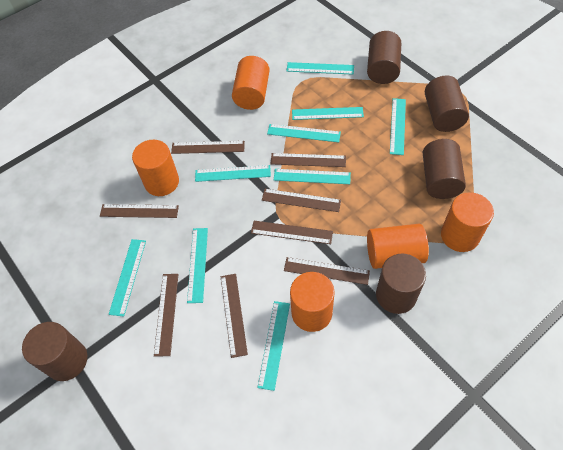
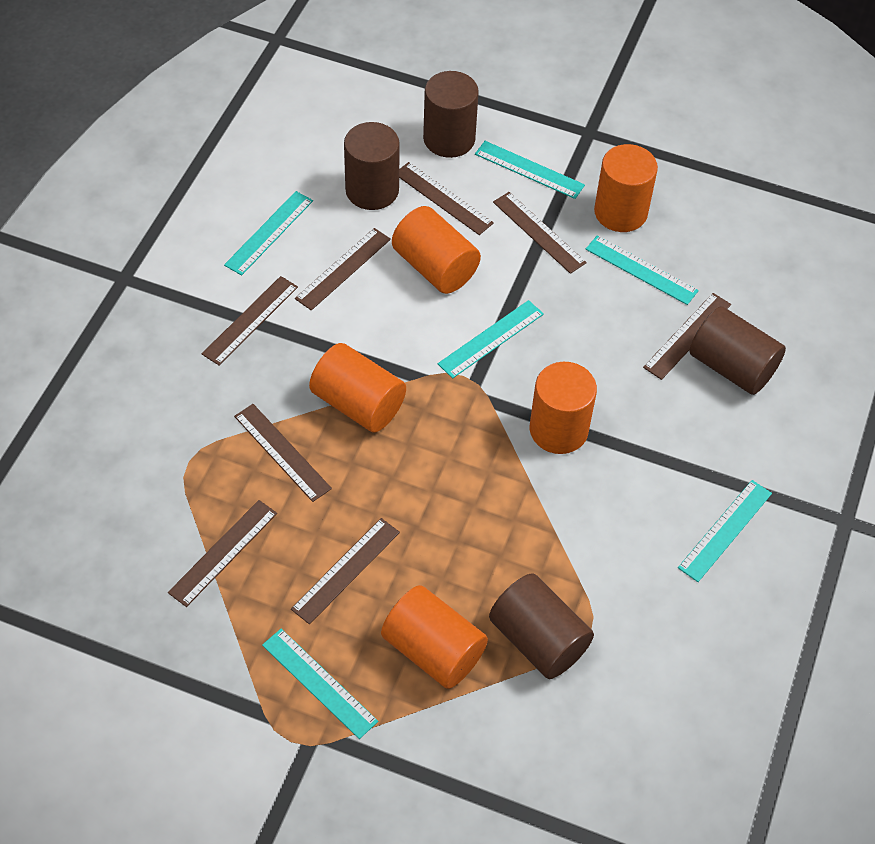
brown cylinder: 5 -> 4
turquoise ruler: 9 -> 6

